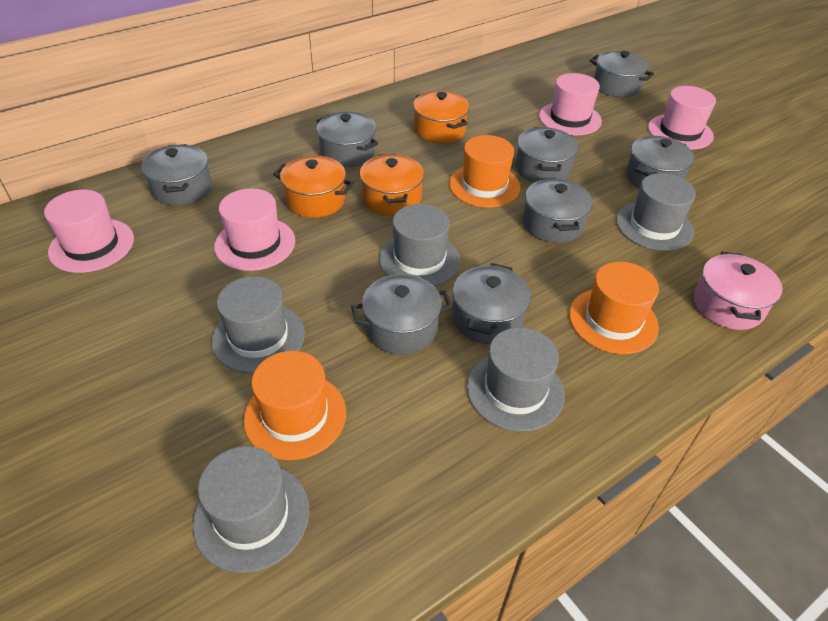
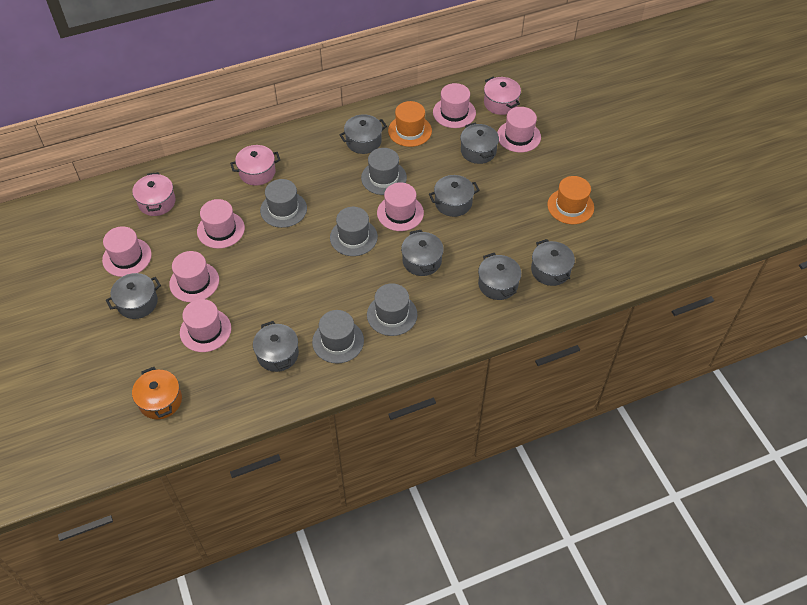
orange hat: 3 -> 2
orange pot: 3 -> 1
pink hat: 4 -> 7
pink pot: 1 -> 3

